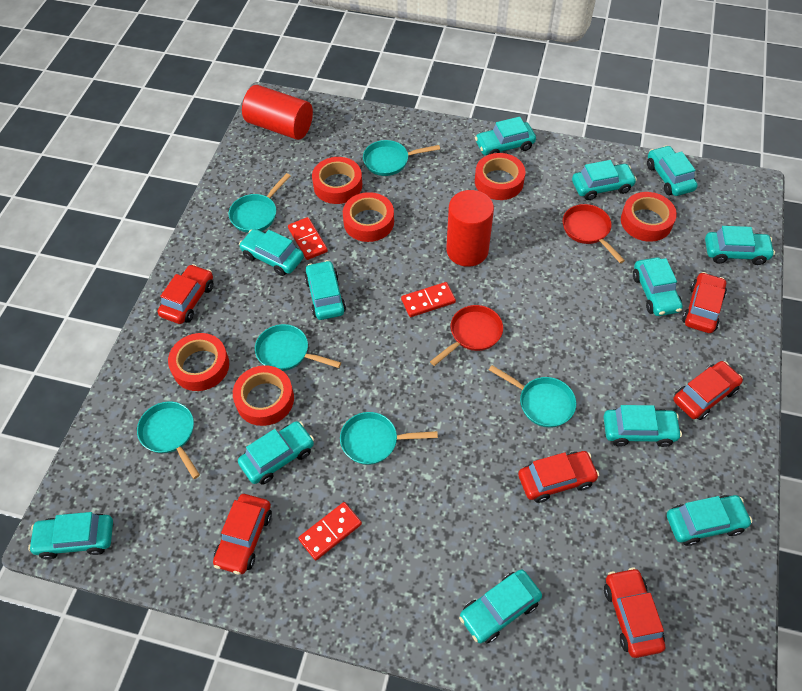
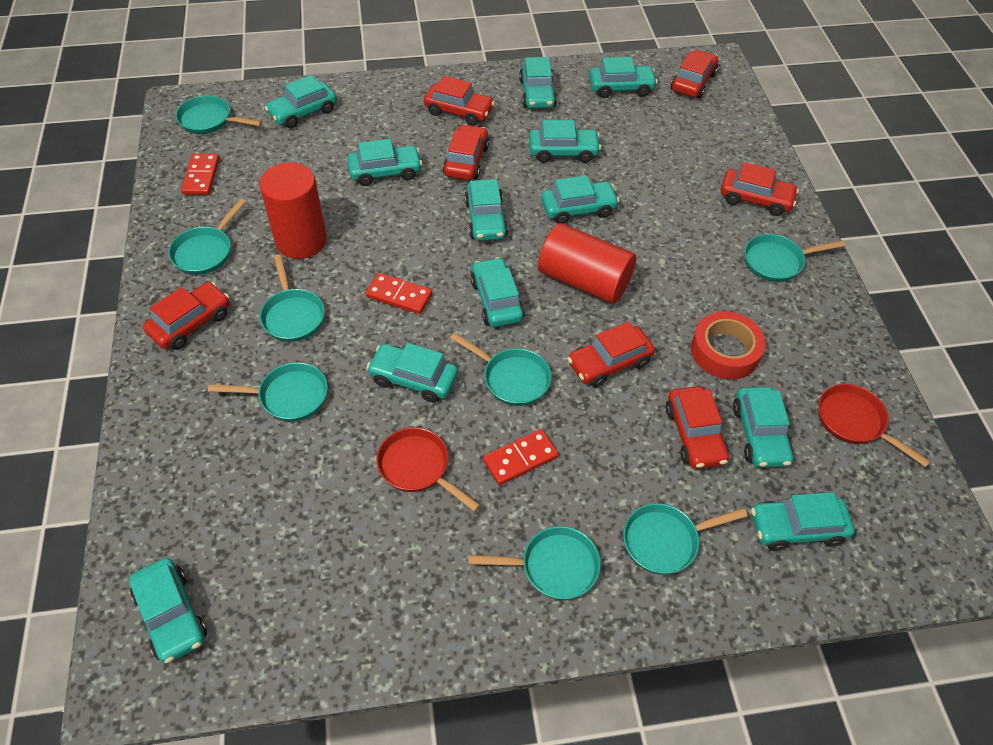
red car: 6 -> 7
red tape: 6 -> 1
turquoise pan: 6 -> 8

